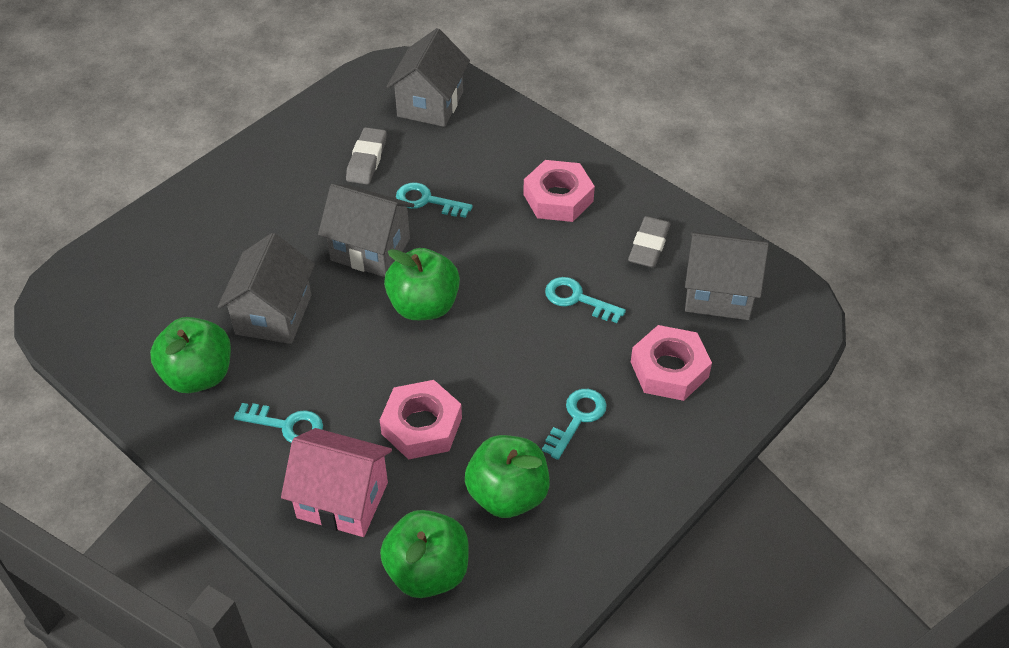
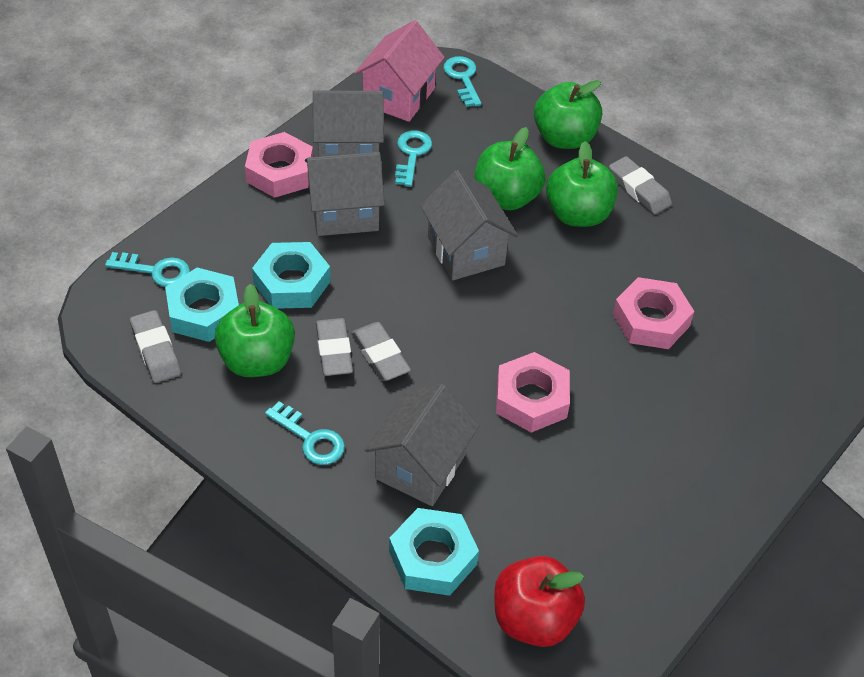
grey eraser: 2 -> 4
red apple: 0 -> 1
turquoise nut: 0 -> 3

